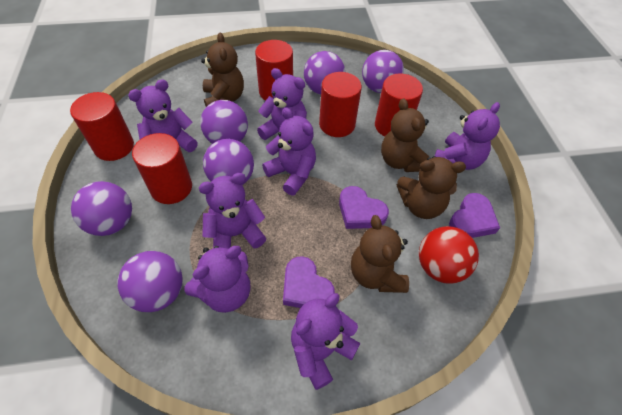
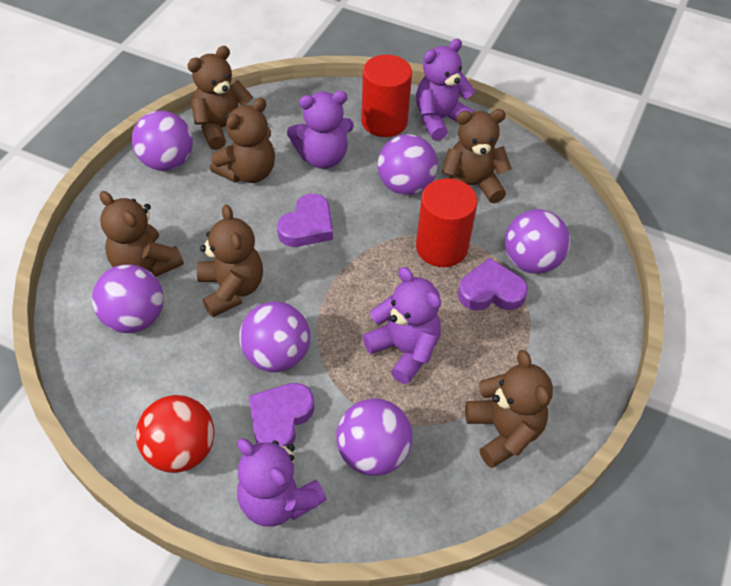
brown teddy bear: 4 -> 6
purple teddy bear: 7 -> 4
red cylinder: 5 -> 2

